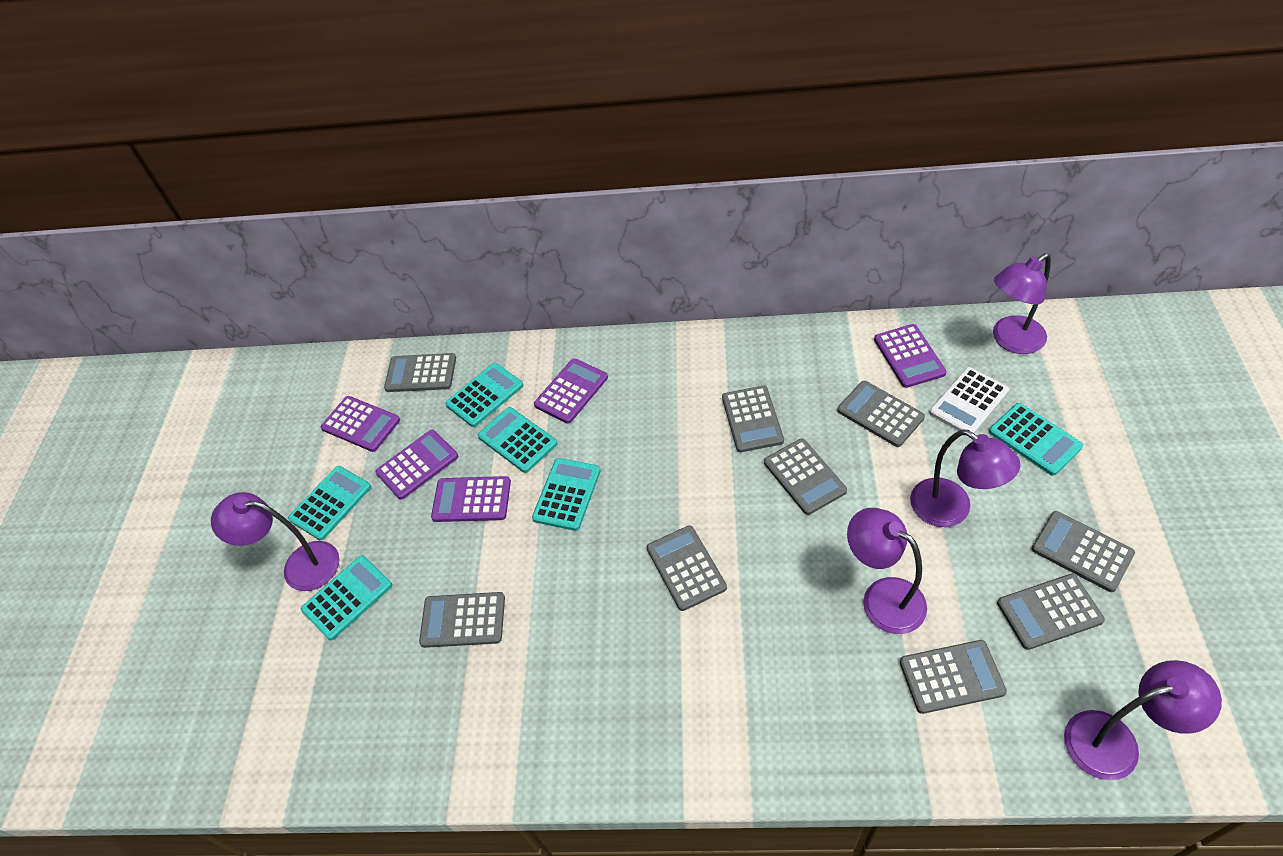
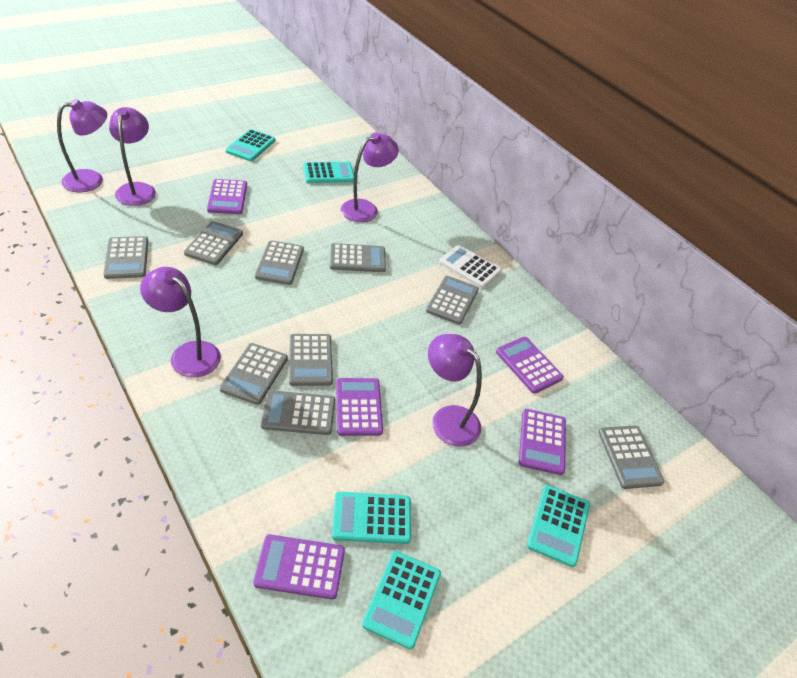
turquoise calculator: 6 -> 5

